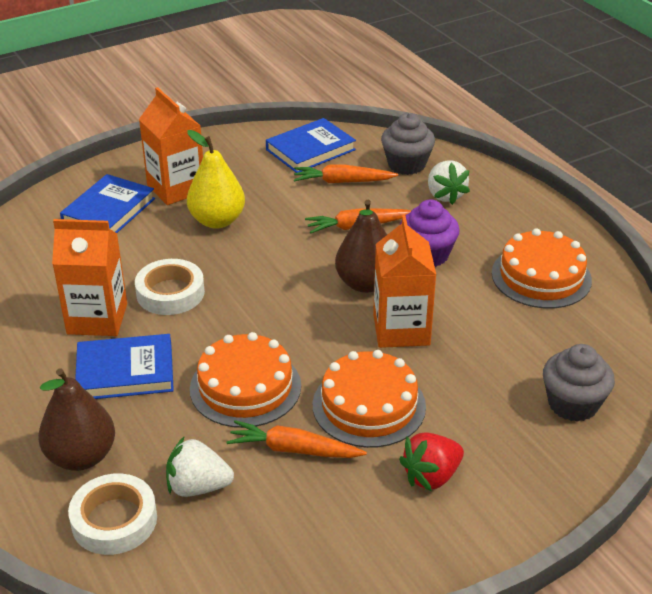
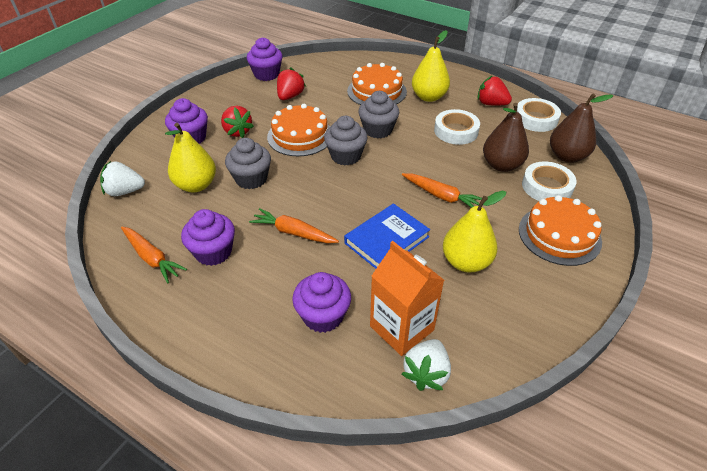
blue book: 3 -> 1
grey cupcake: 2 -> 3
orange carton: 3 -> 1
purple cupcake: 1 -> 4
red strawberry: 1 -> 3
white tape: 2 -> 3
yellow pear: 1 -> 3

